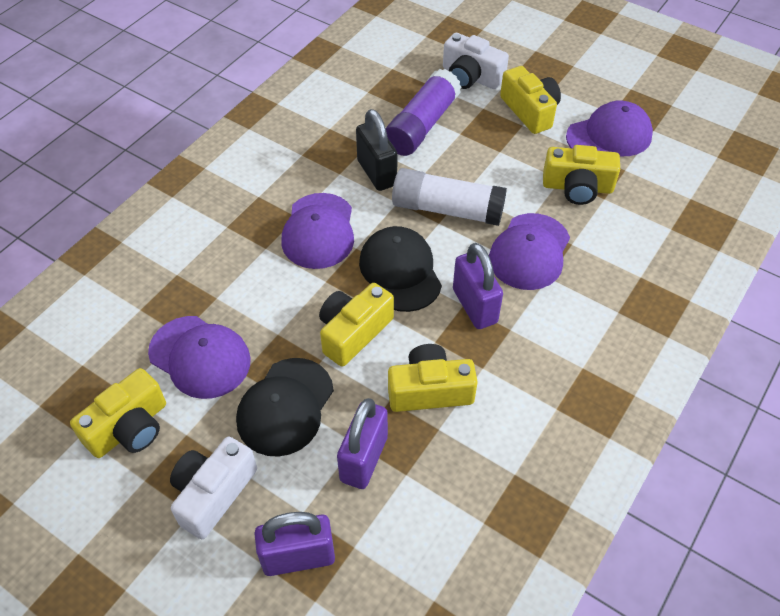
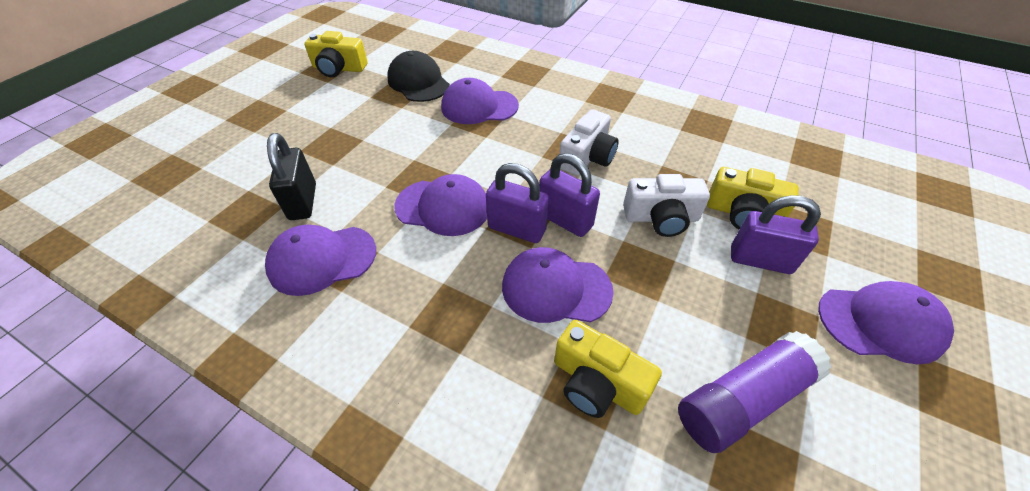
black cap: 2 -> 1
purple cap: 4 -> 5
white glue stick: 1 -> 0
yellow camera: 5 -> 3

